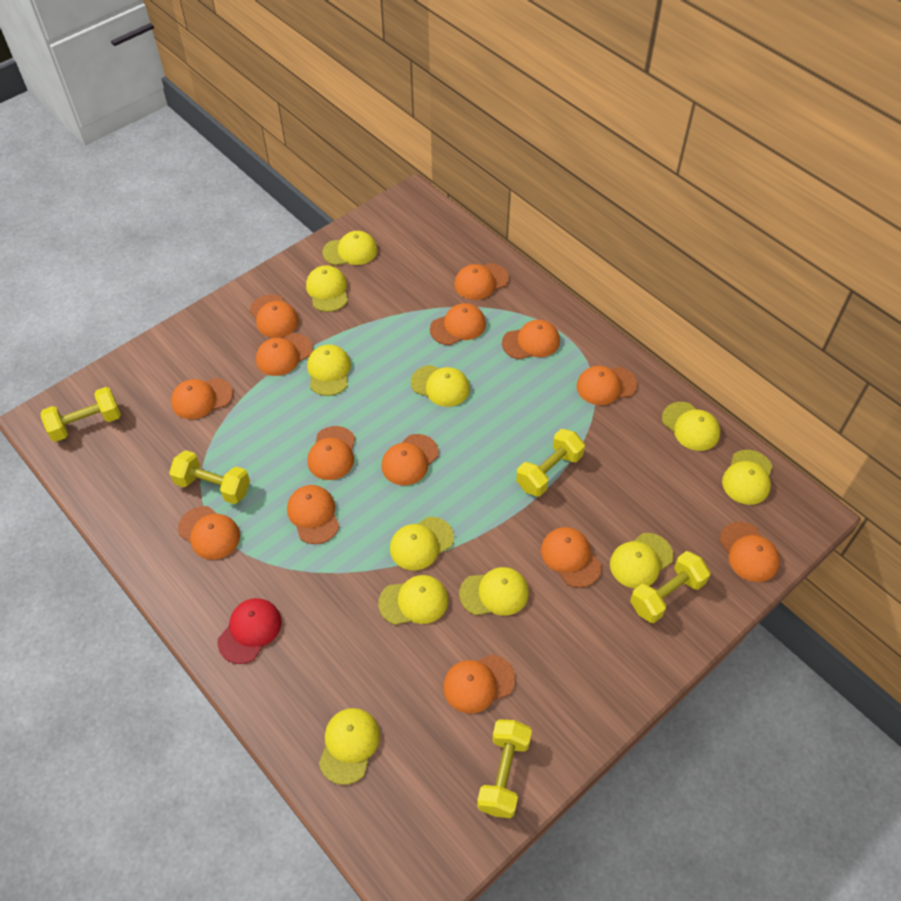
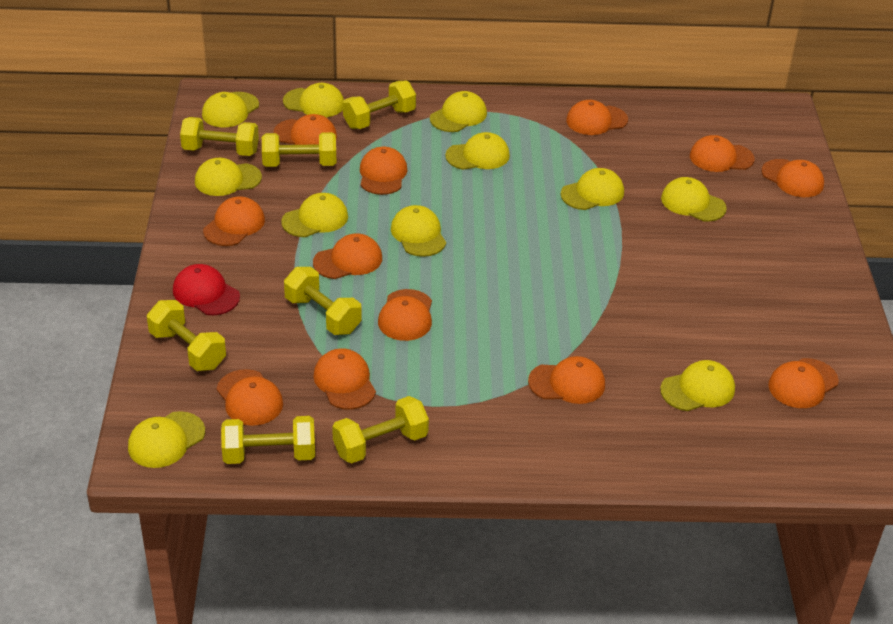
orange cap: 14 -> 12
yellow dumbbell: 5 -> 7

